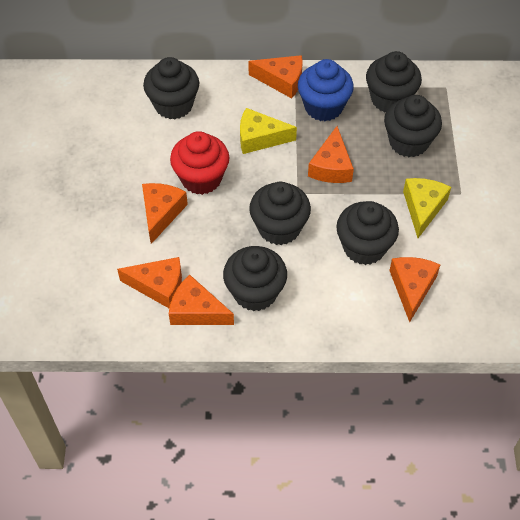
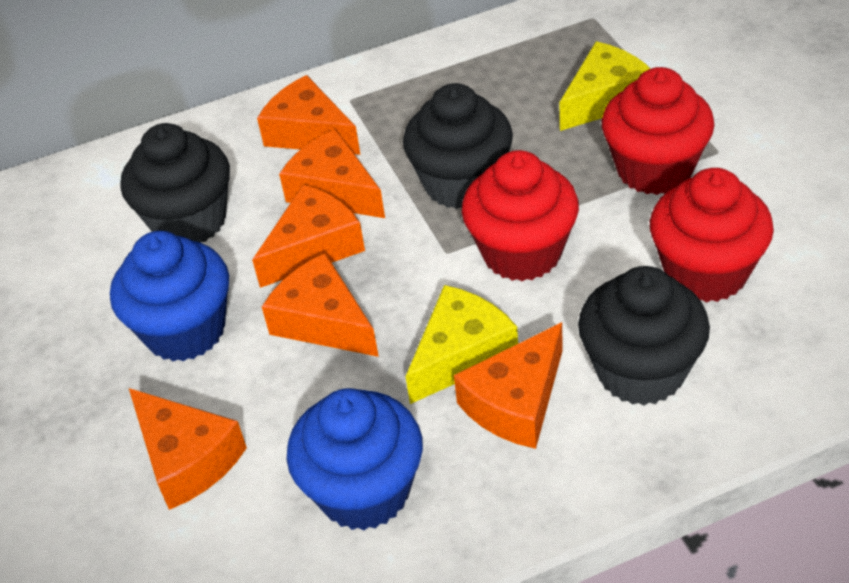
black cupcake: 6 -> 3
blue cupcake: 1 -> 2
red cupcake: 1 -> 3

